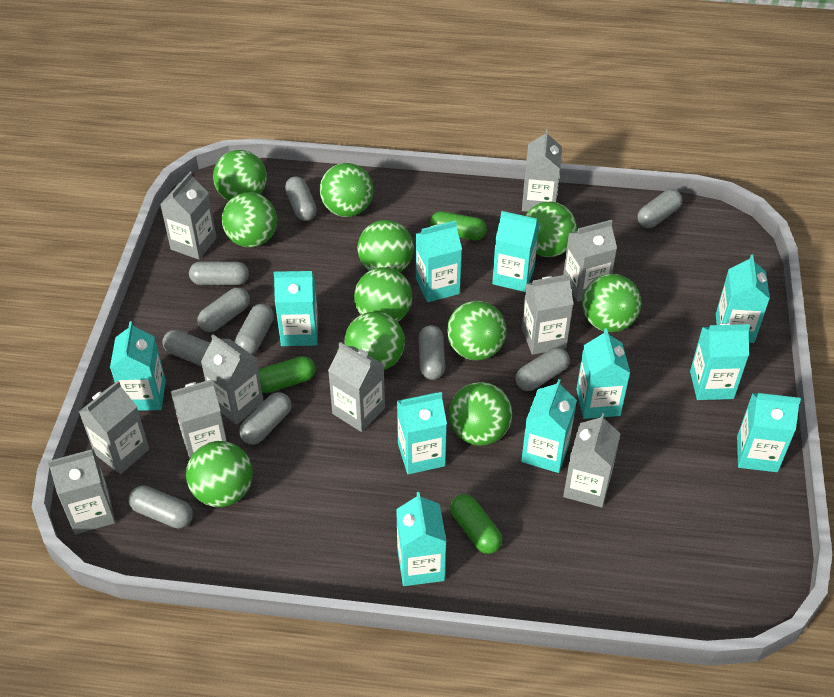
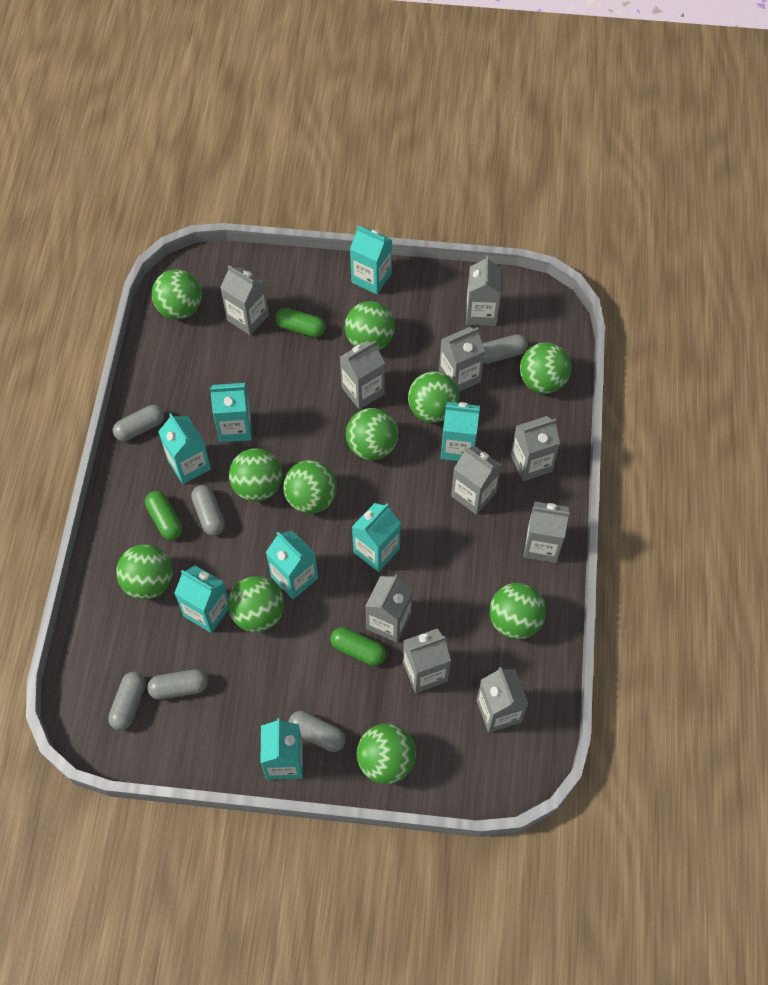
grey capsule: 10 -> 6
turquoise carton: 11 -> 8

